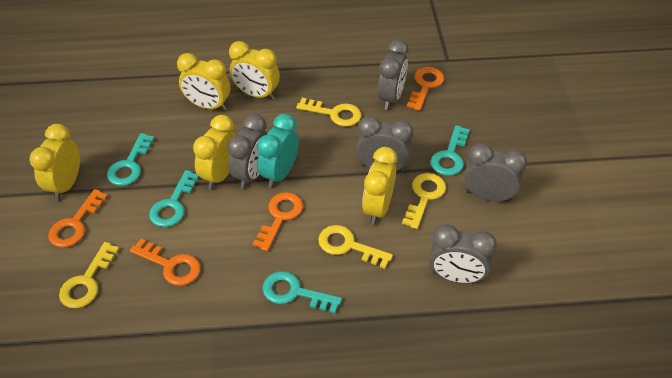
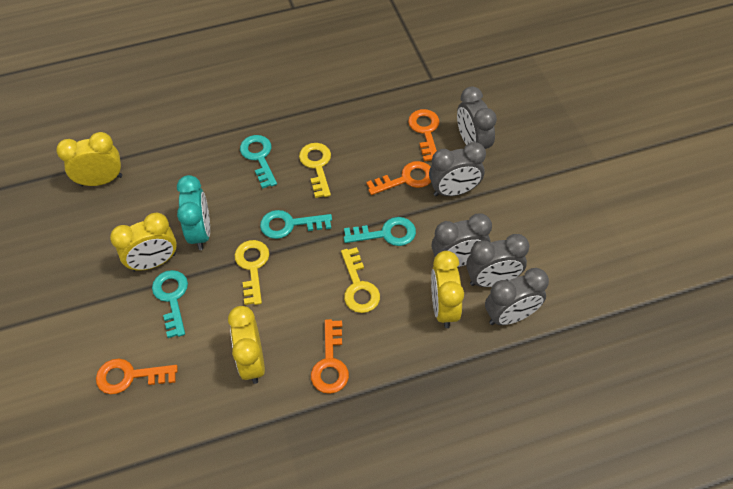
yellow clock: 5 -> 4
yellow key: 4 -> 3

